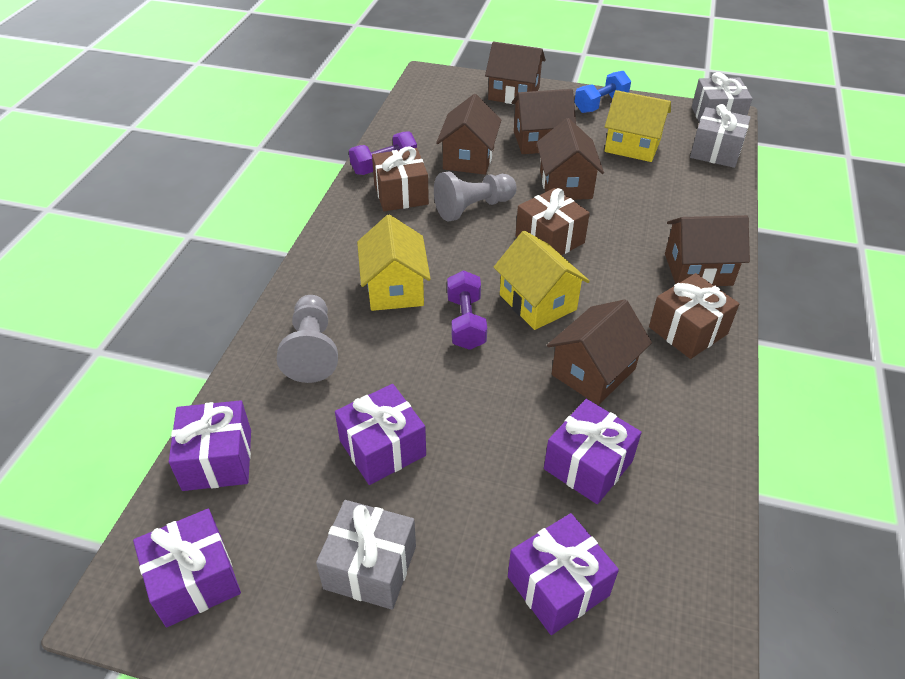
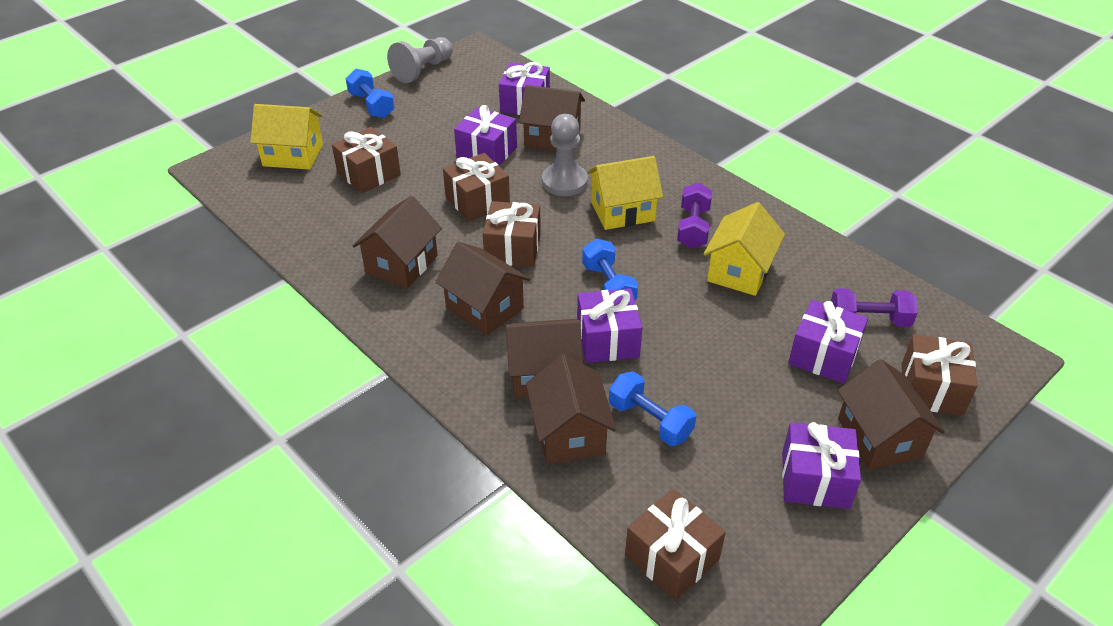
blue dumbbell: 1 -> 3
brown gift: 3 -> 5
grey gift: 3 -> 0

